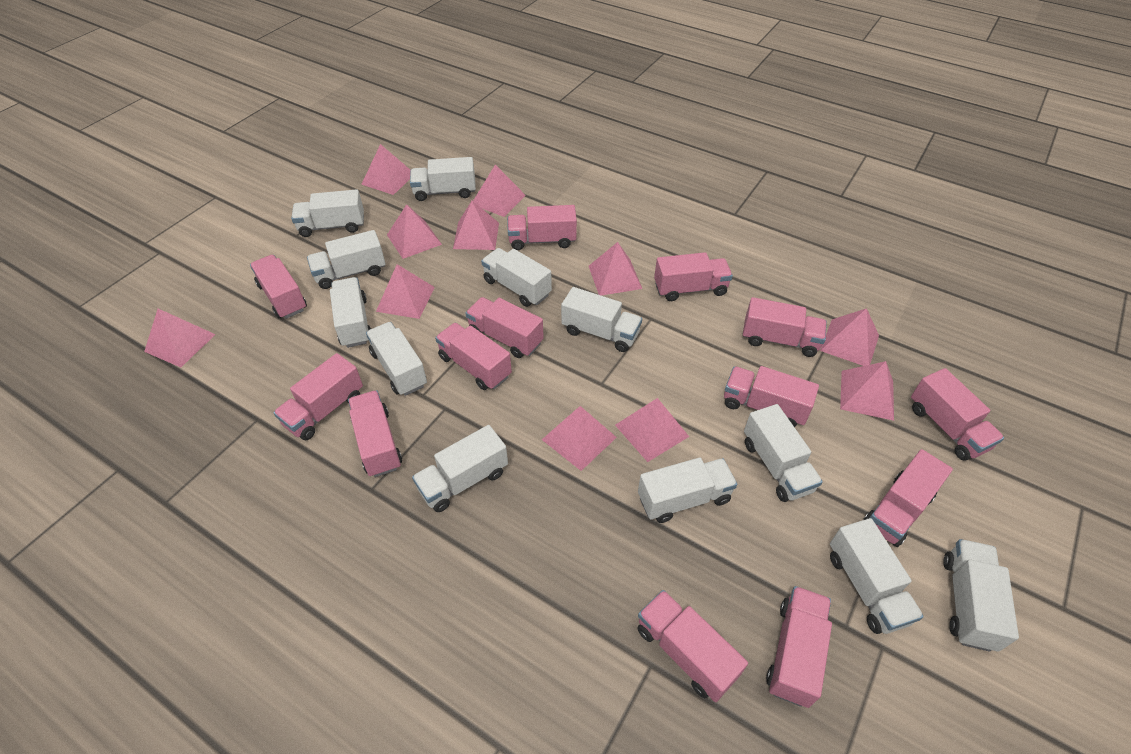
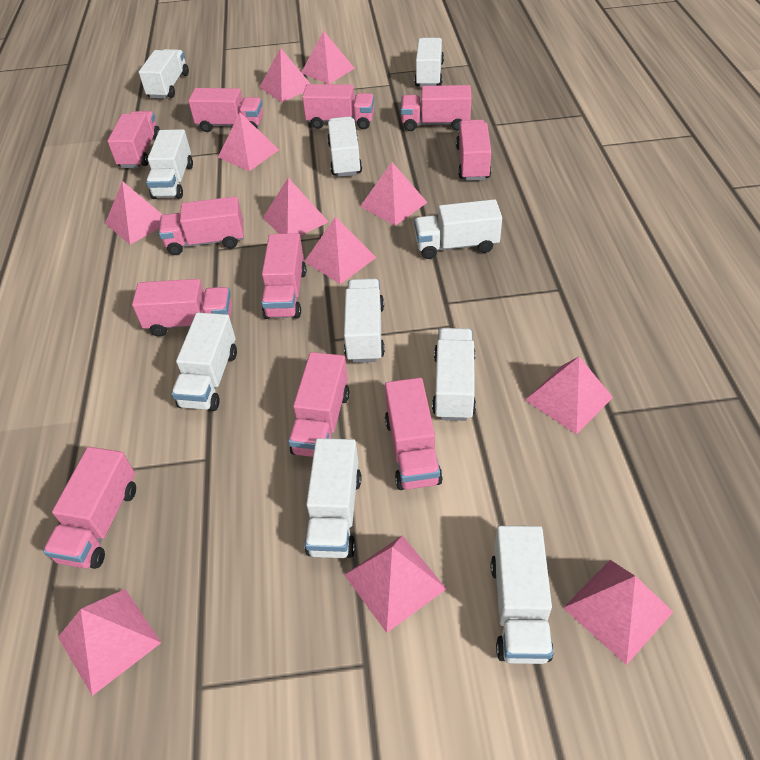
pink truck: 13 -> 11
white truck: 12 -> 10

